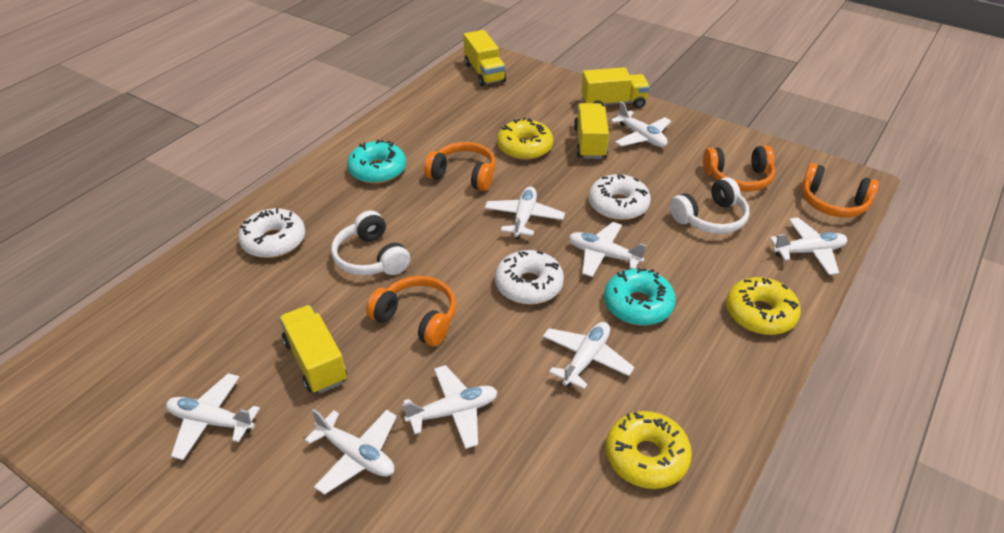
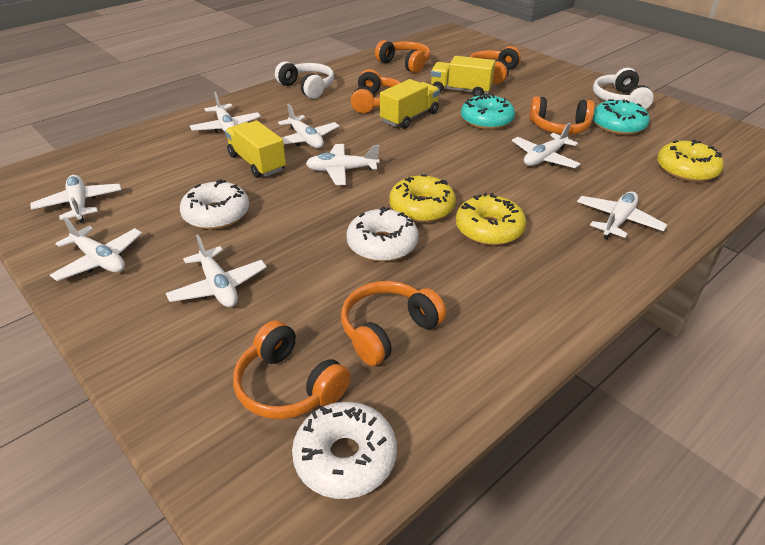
orange headphones: 4 -> 6
yellow truck: 4 -> 3

